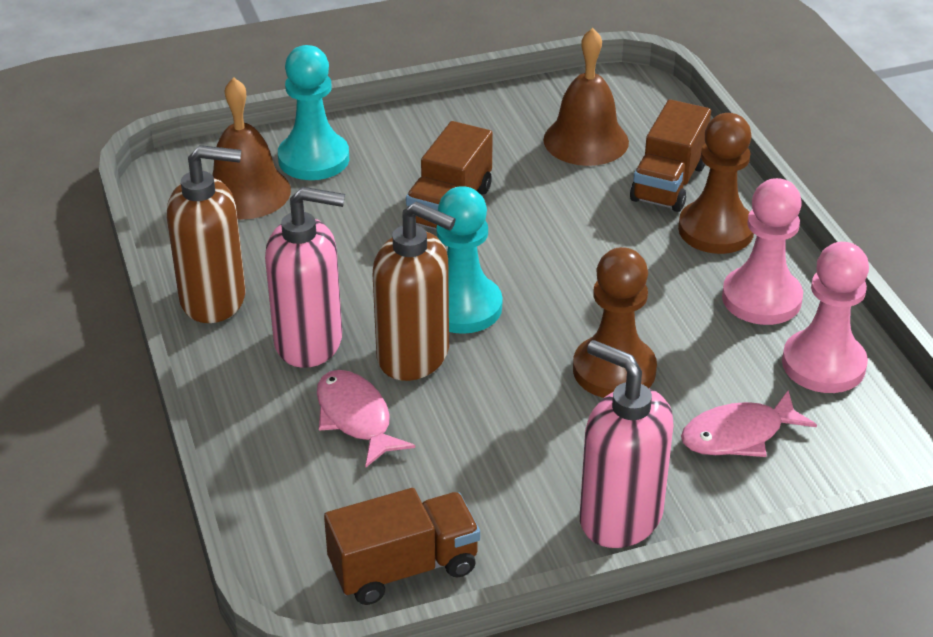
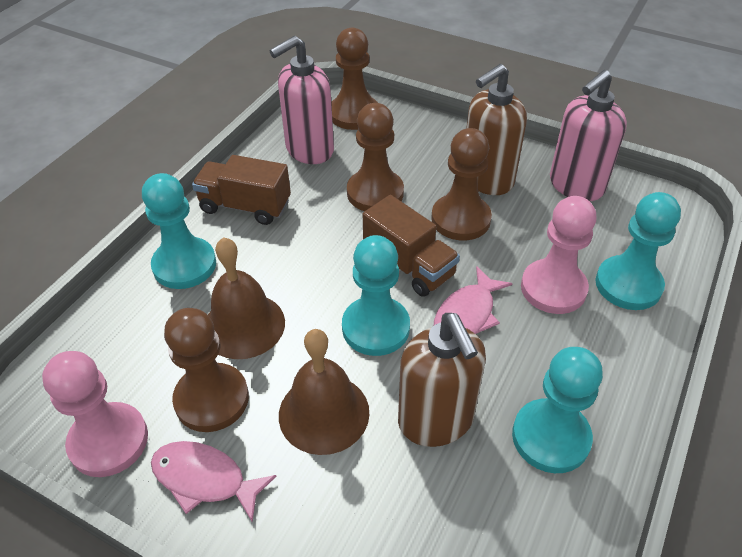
brown pawn: 2 -> 4
brown truck: 3 -> 2
turquoise pawn: 2 -> 4

